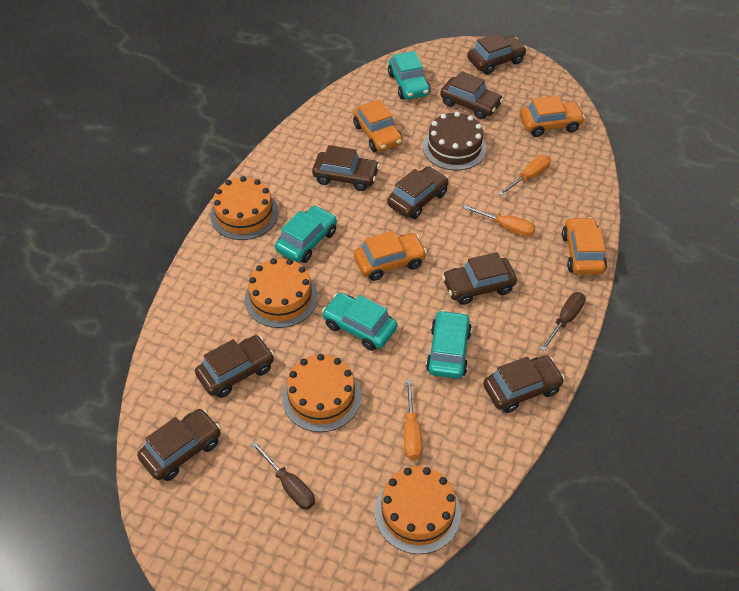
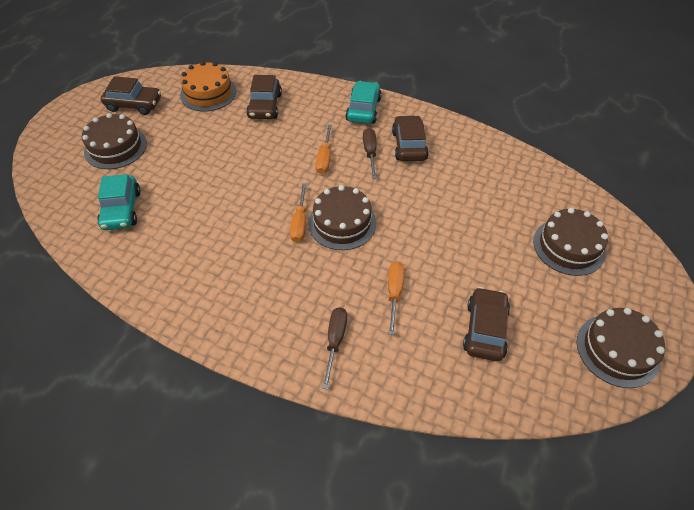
brown cake: 1 -> 4
brown car: 8 -> 4
orange cake: 4 -> 1
orange car: 4 -> 0
turquoise car: 4 -> 2

